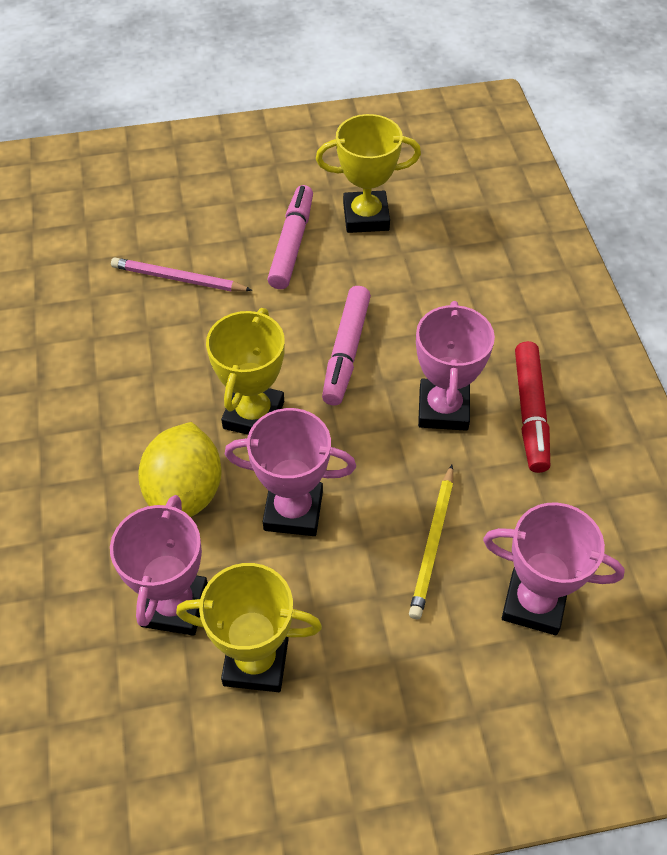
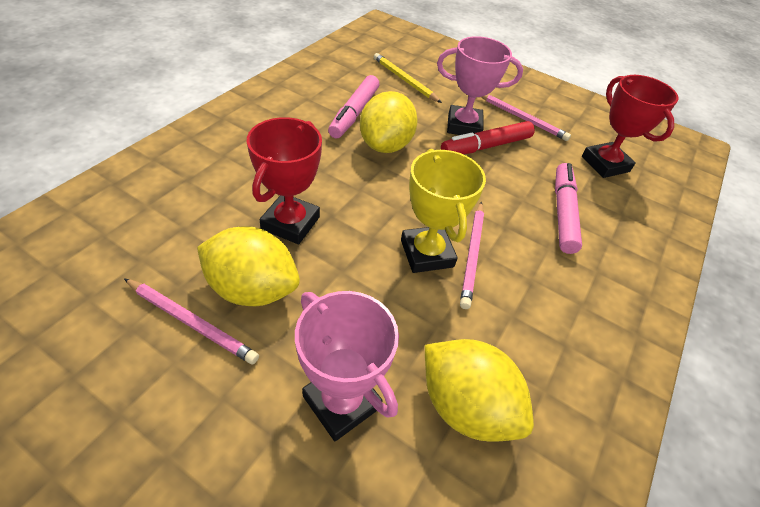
pink pencil: 1 -> 3
pink trophy: 4 -> 2
red trophy: 0 -> 2
yellow lemon: 1 -> 3
yellow trophy: 3 -> 1

